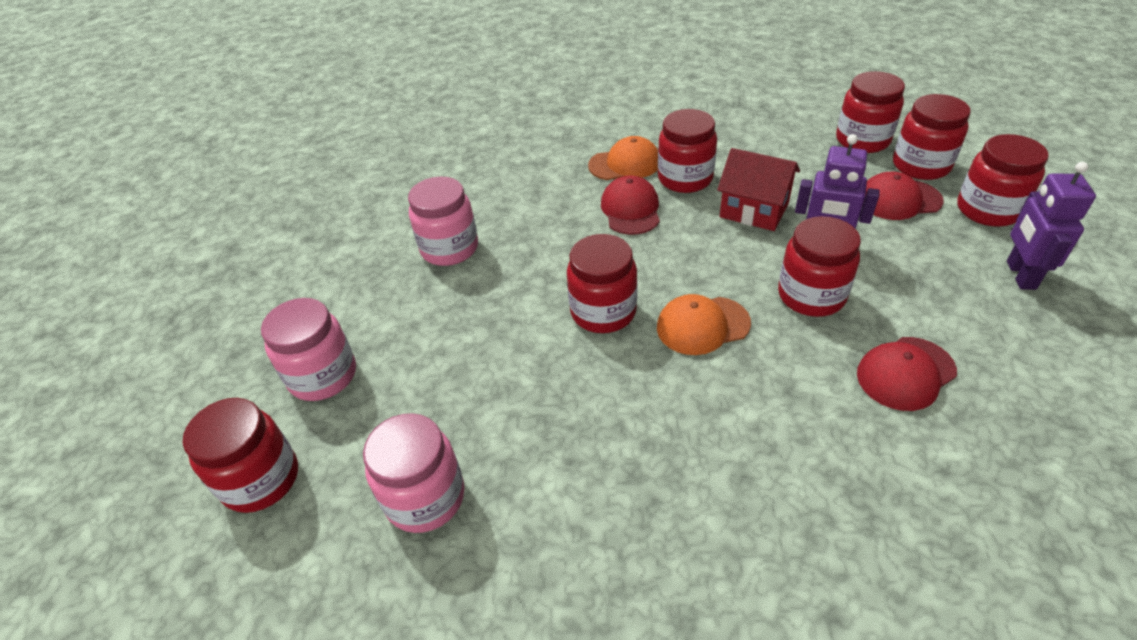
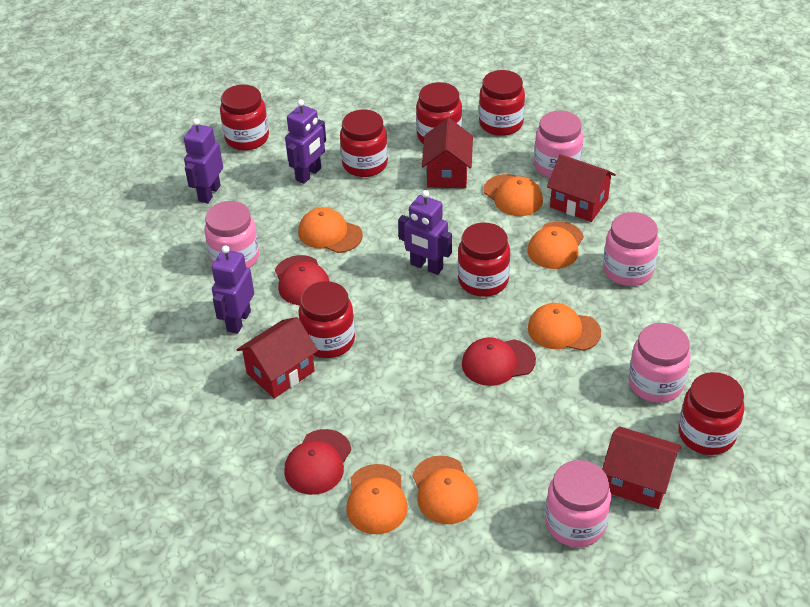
orange cap: 2 -> 6
pink jar: 3 -> 5
purple robot: 2 -> 4
red house: 1 -> 4

